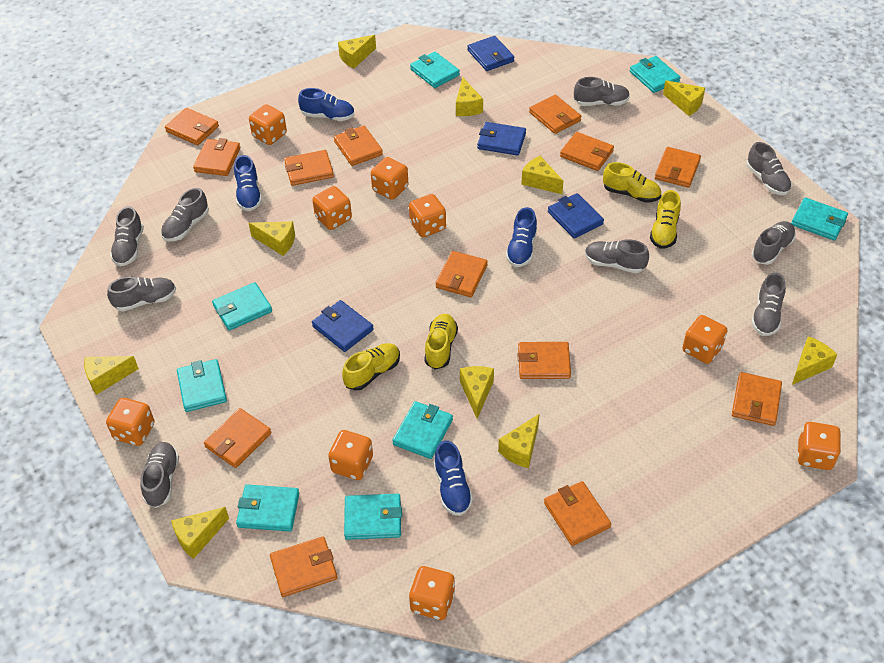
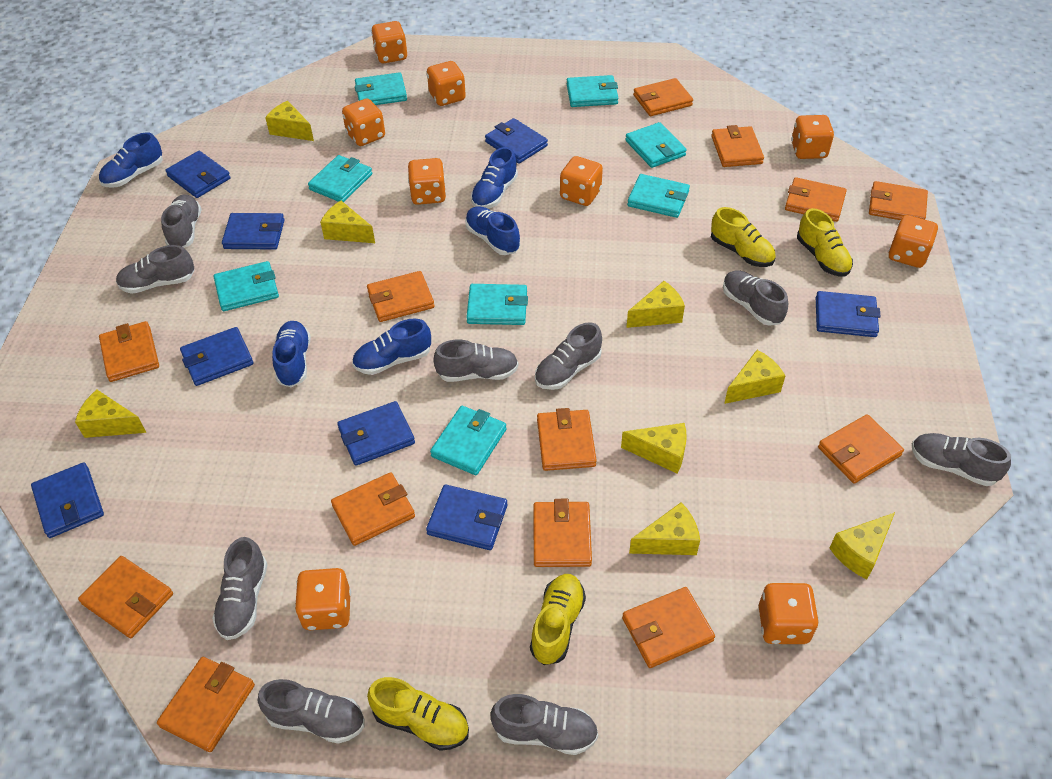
blue shoe: 4 -> 5
blue wallet: 4 -> 8
yellow cheese: 10 -> 8

